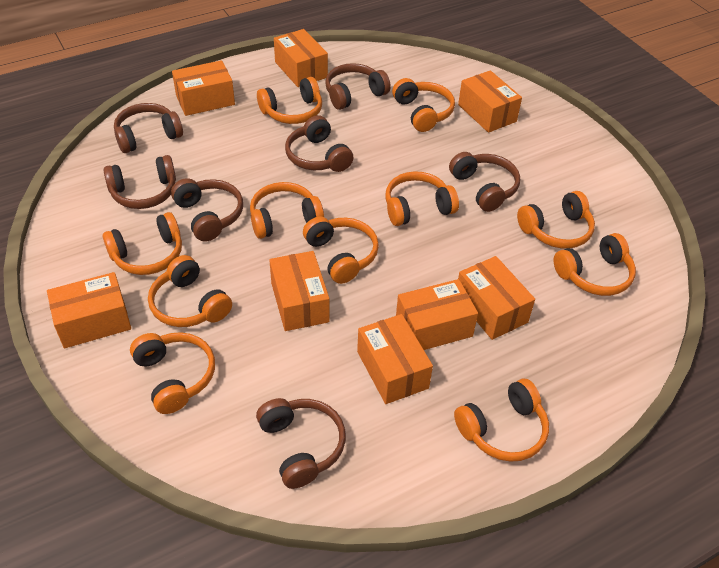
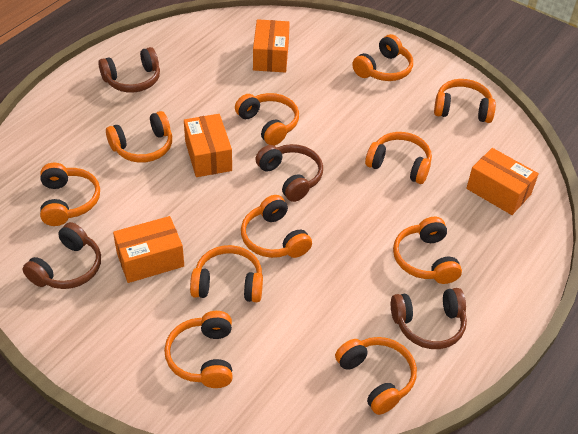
brown headphones: 7 -> 4
orange box: 8 -> 4

